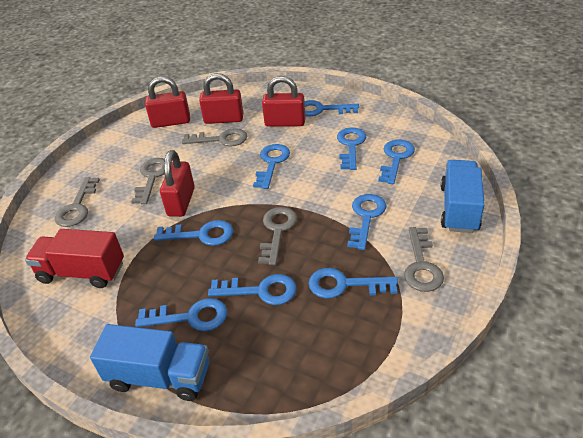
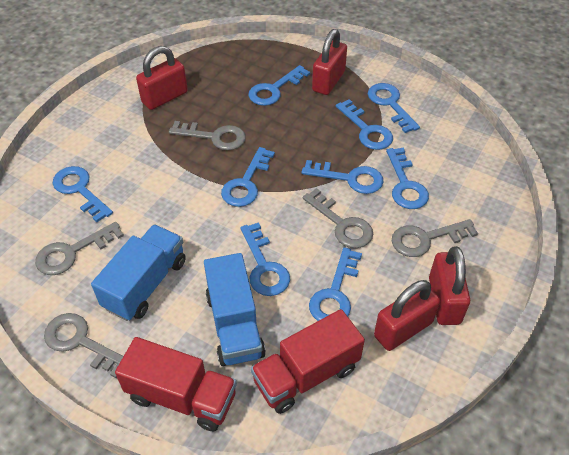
red truck: 1 -> 2

